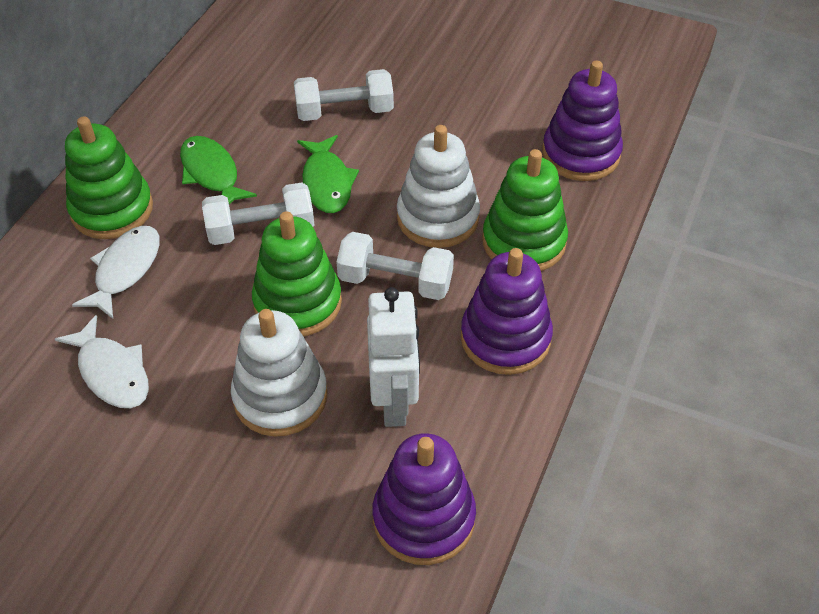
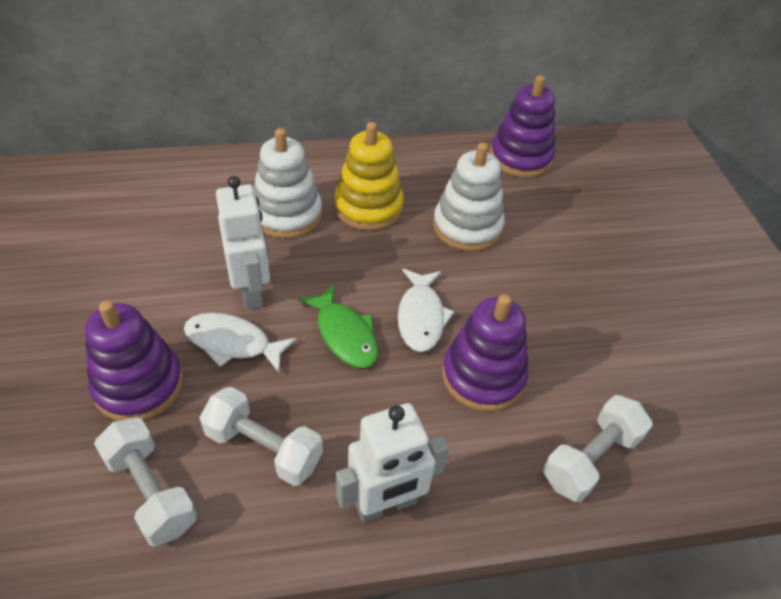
green fish: 2 -> 1
green stacking toy: 3 -> 0
white robot: 1 -> 2
yellow stacking toy: 0 -> 1

